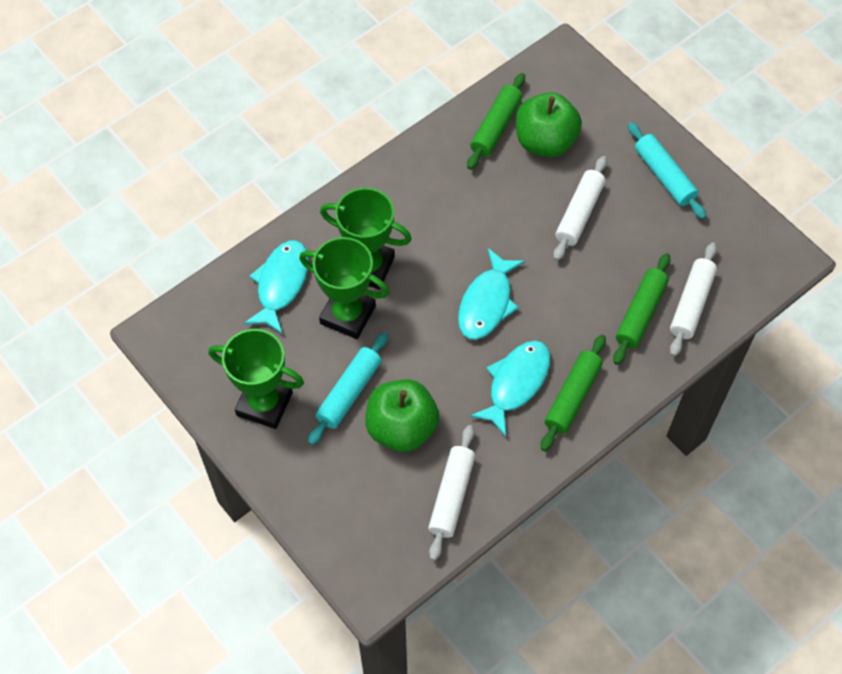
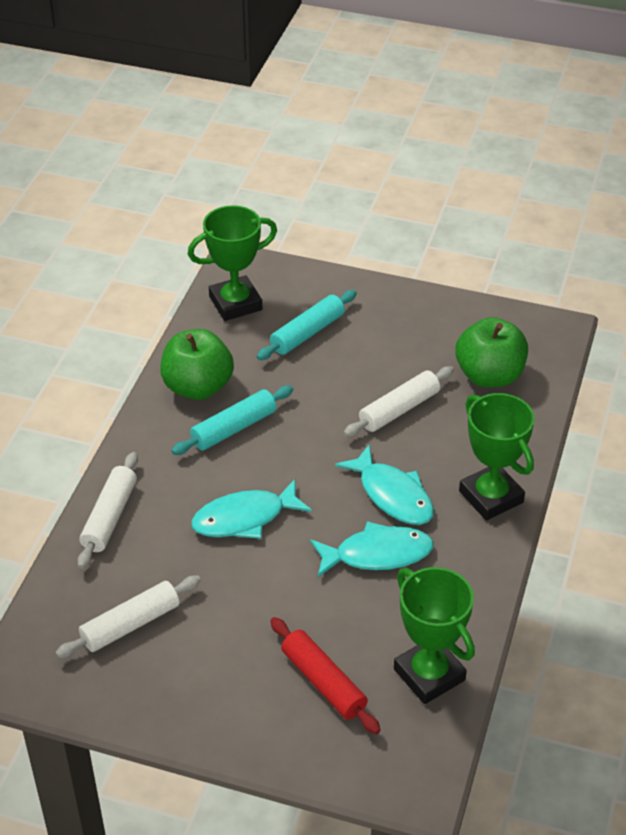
green rolling pin: 3 -> 0
red rolling pin: 0 -> 1

